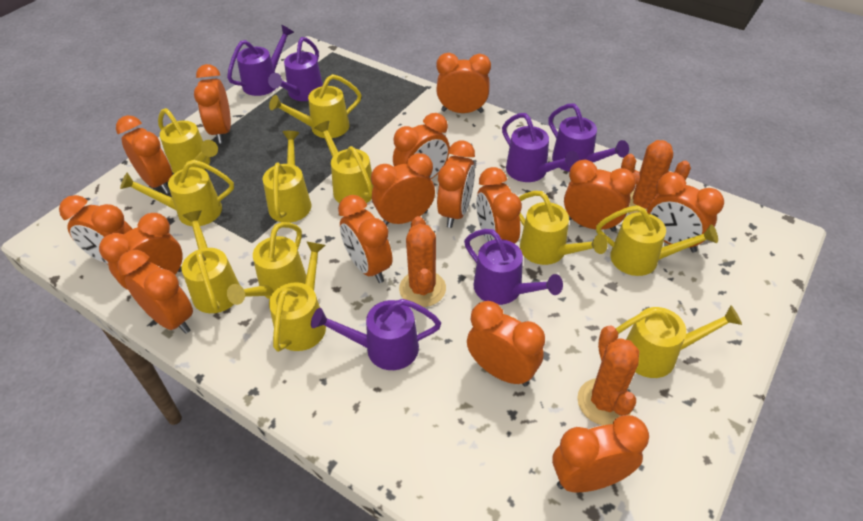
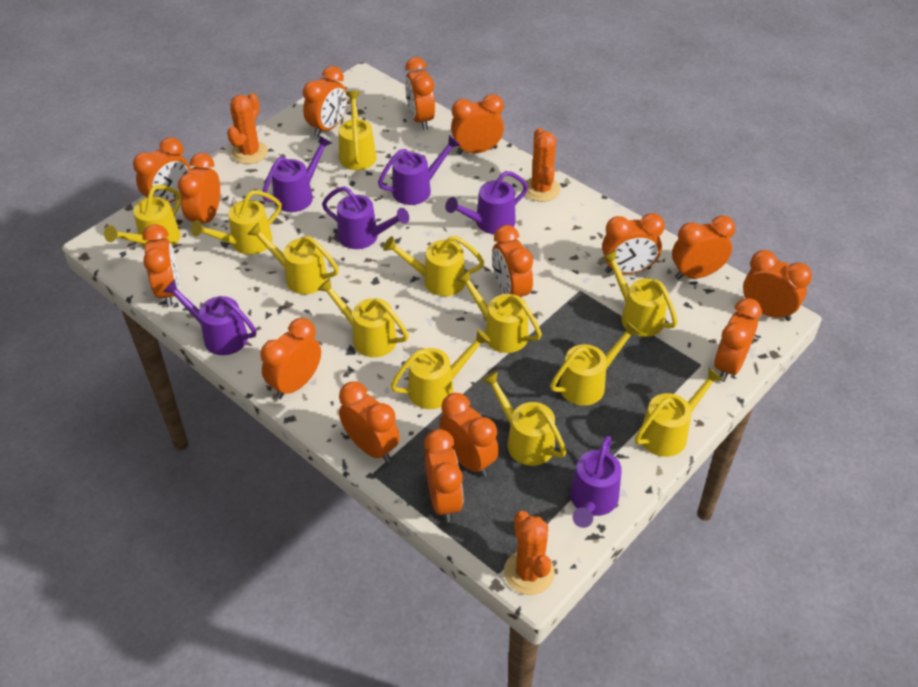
yellow watering can: 11 -> 12

